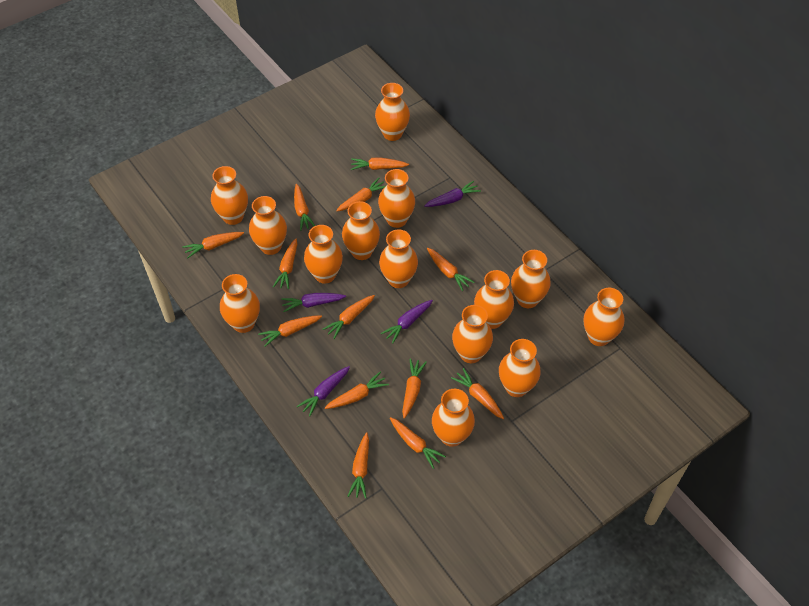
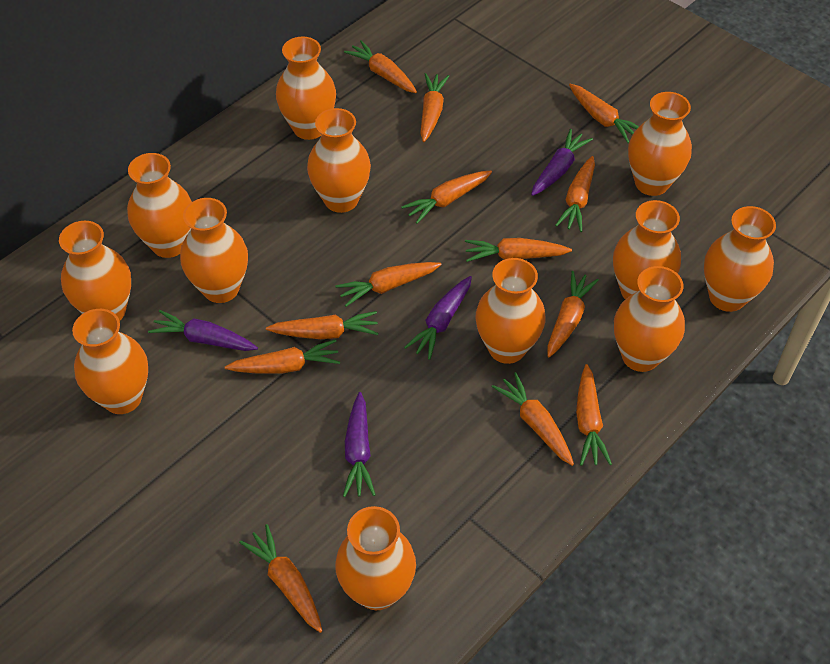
orange vase: 14 -> 12

